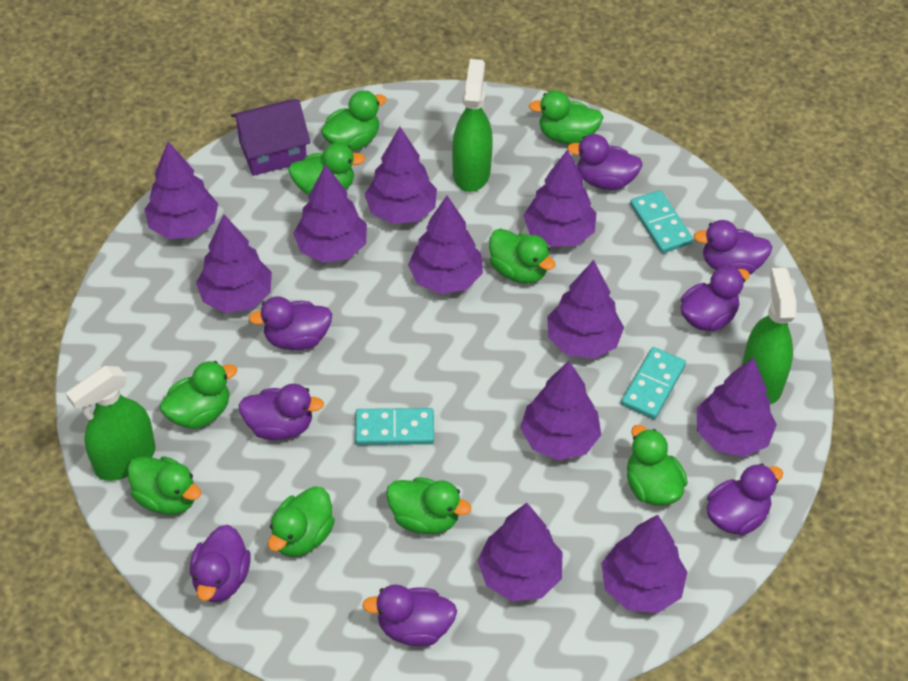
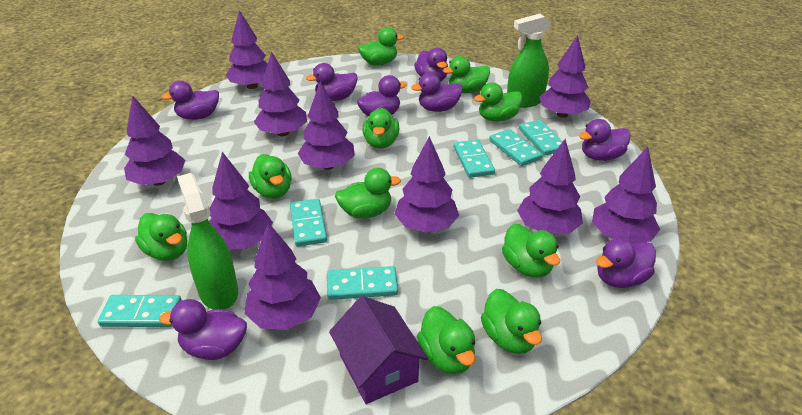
green duck: 9 -> 10
green spray bottle: 3 -> 2
purple tree: 11 -> 10
turquoise domino: 3 -> 6

